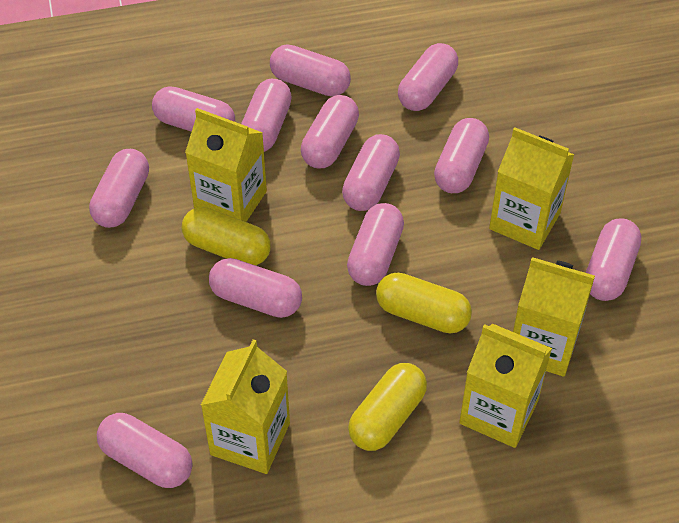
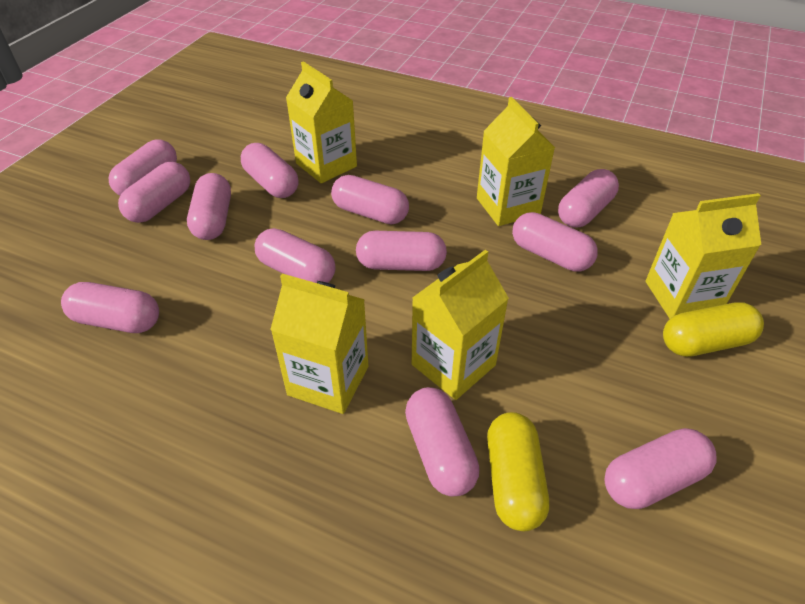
yellow capsule: 3 -> 2

